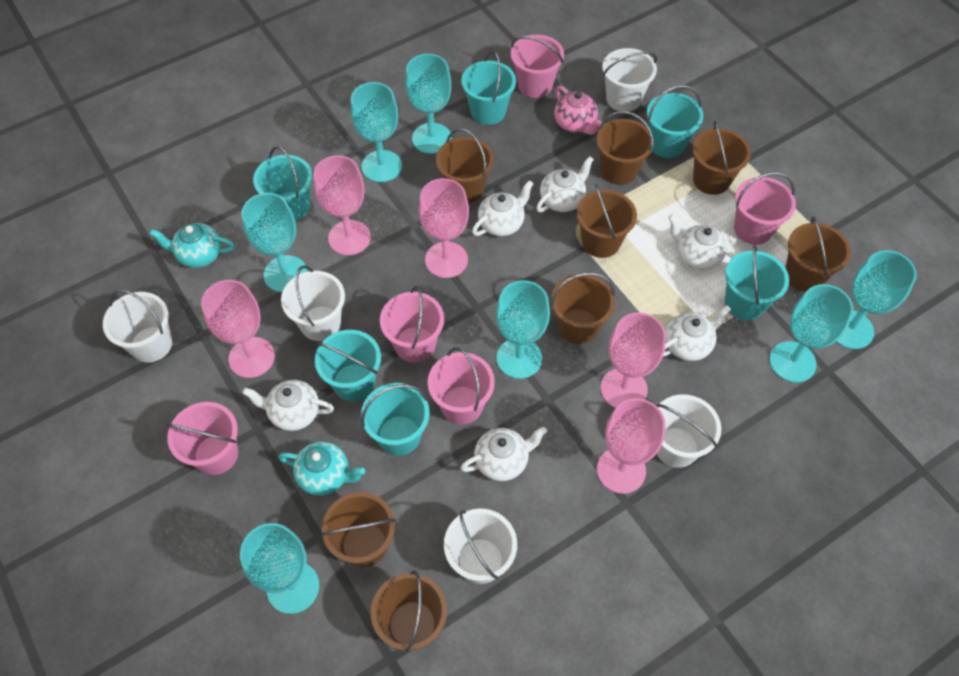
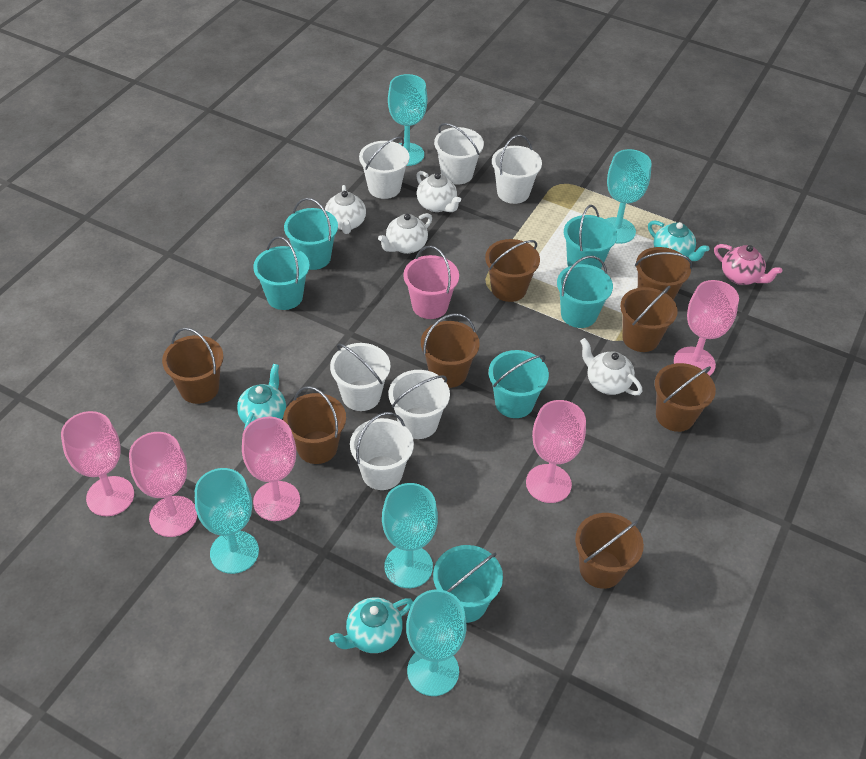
pink bucket: 5 -> 1
turquoise goblet: 7 -> 5
turquoise teapot: 2 -> 3
white bucket: 5 -> 6
white teapot: 6 -> 4

